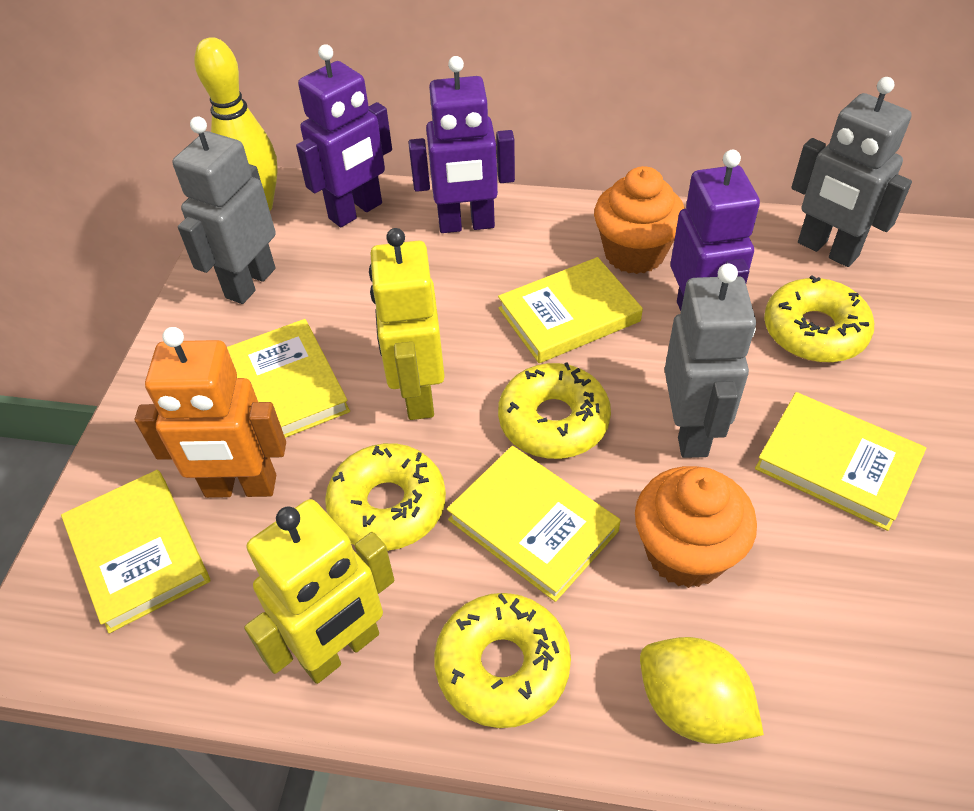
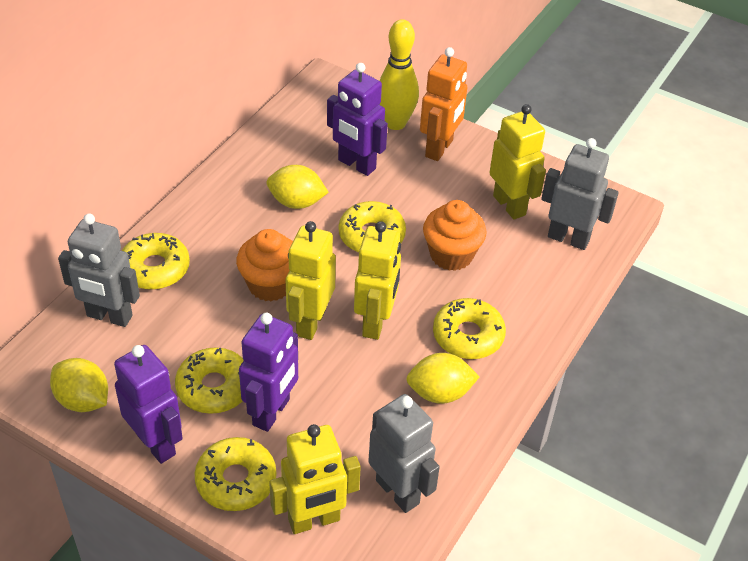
yellow book: 5 -> 0
yellow donut: 4 -> 5
yellow lemon: 1 -> 3
yellow robot: 2 -> 4

